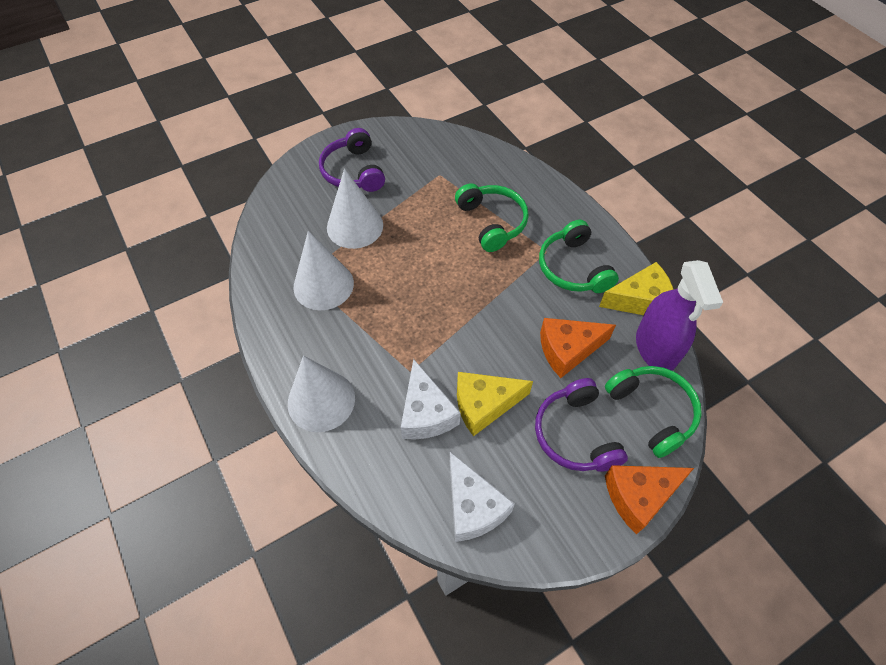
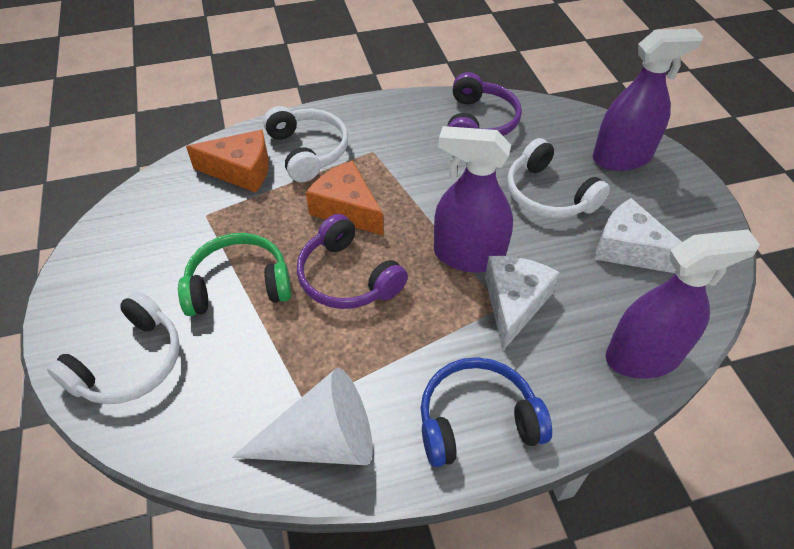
blue headphones: 0 -> 1
green headphones: 3 -> 1
purple spray bottle: 1 -> 3
white cone: 3 -> 1
white headphones: 0 -> 3
yellow cheese: 2 -> 0

